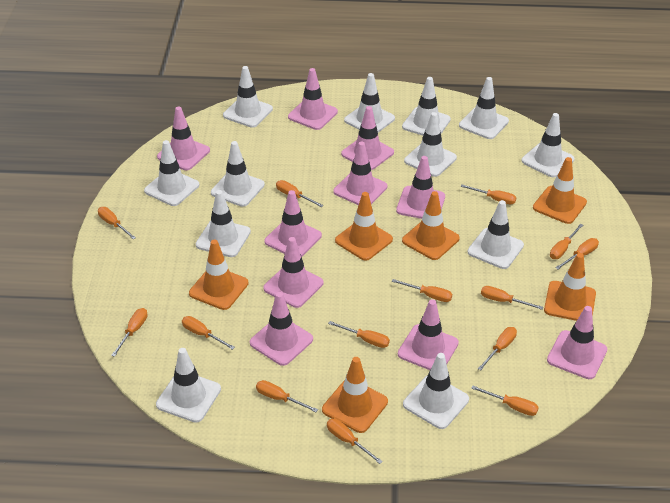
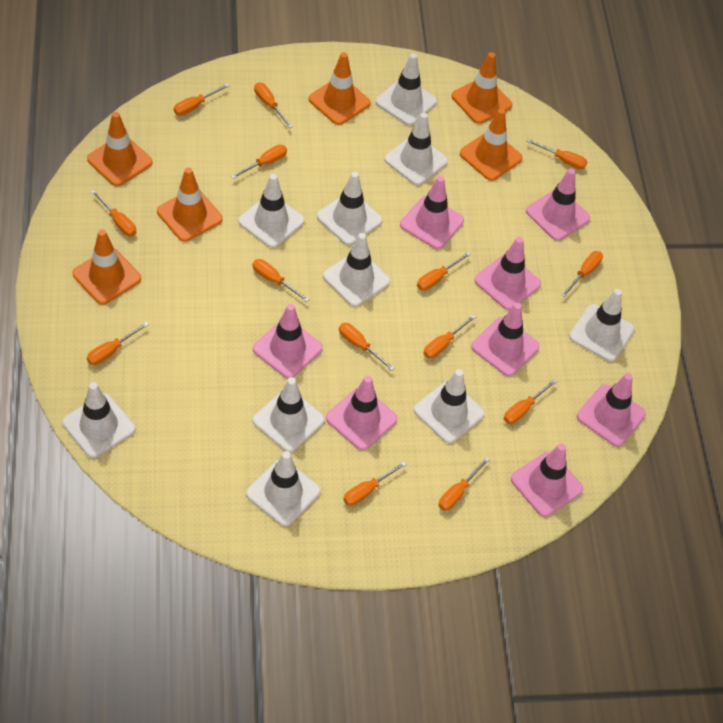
pink traffic cone: 10 -> 8
white traffic cone: 12 -> 10

